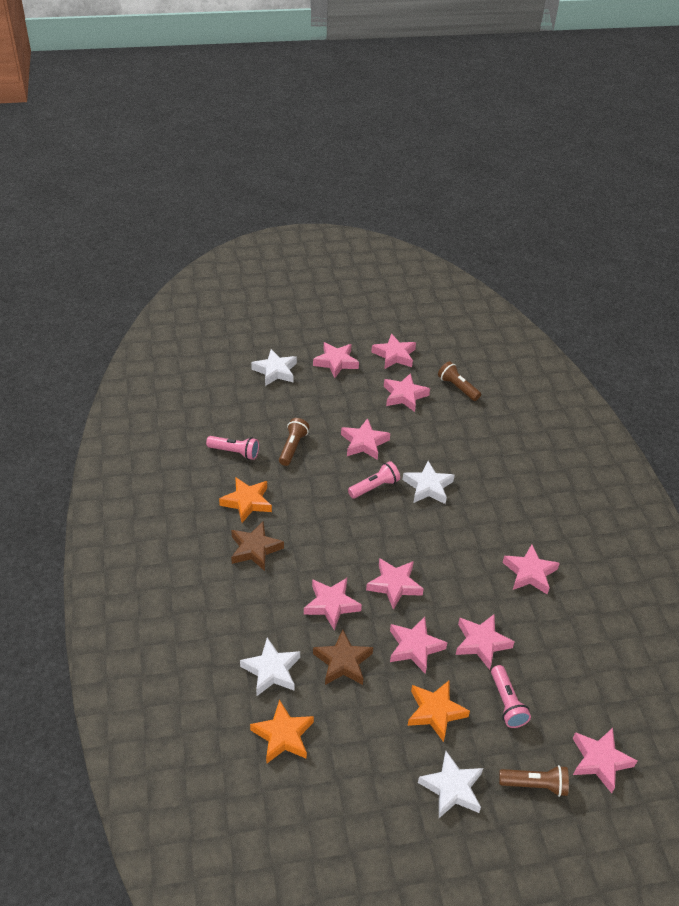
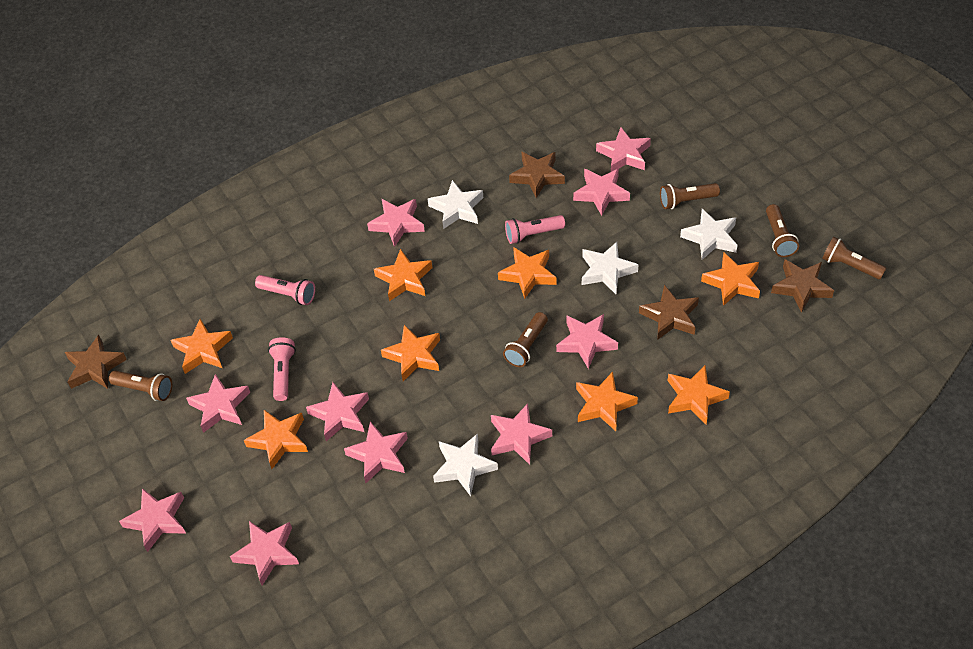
brown flashlight: 3 -> 5
brown star: 2 -> 4
orange star: 3 -> 8

